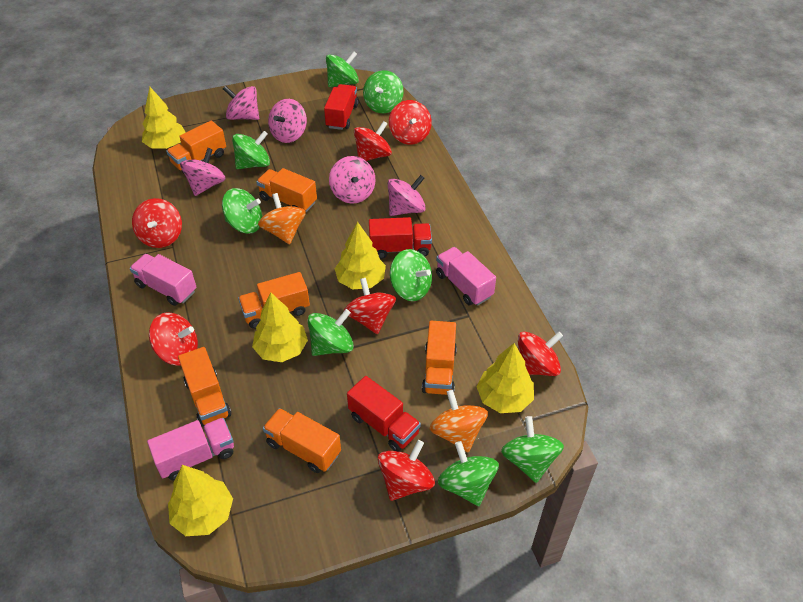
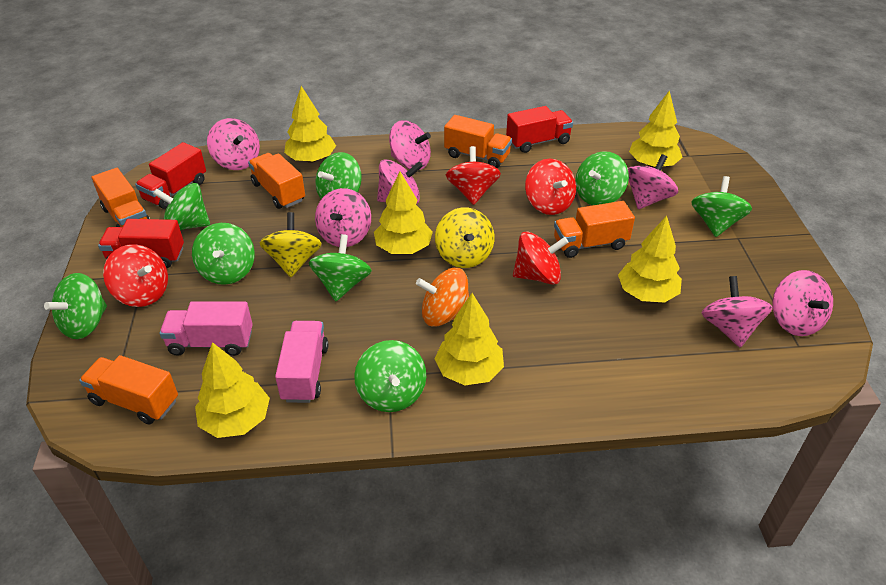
orange spinning top: 2 -> 1
orange truck: 6 -> 5
pink spinning top: 5 -> 7
pink truck: 3 -> 2
red spinning top: 7 -> 4
yellow spinning top: 0 -> 2
yellow tree: 5 -> 6

